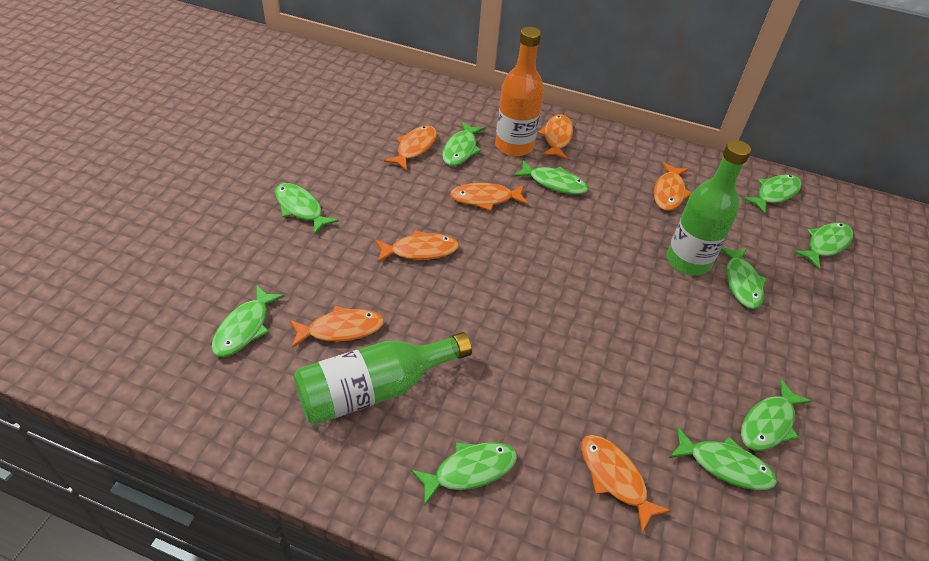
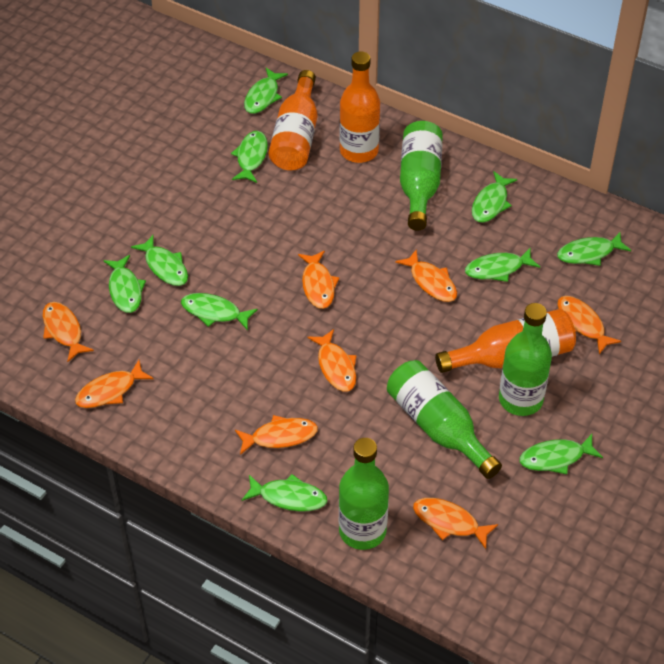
green bottle: 2 -> 4
orange bottle: 1 -> 3
orange fish: 7 -> 8

